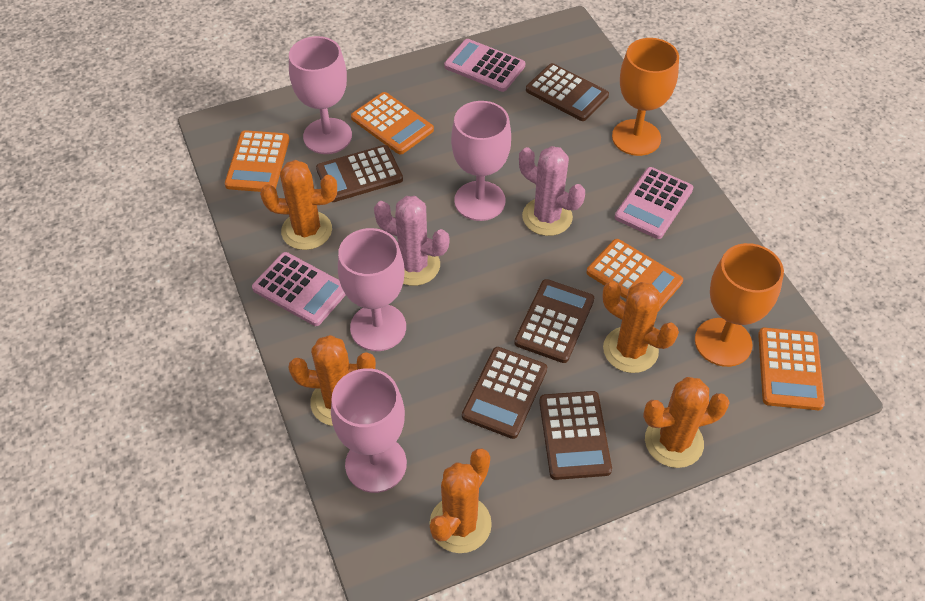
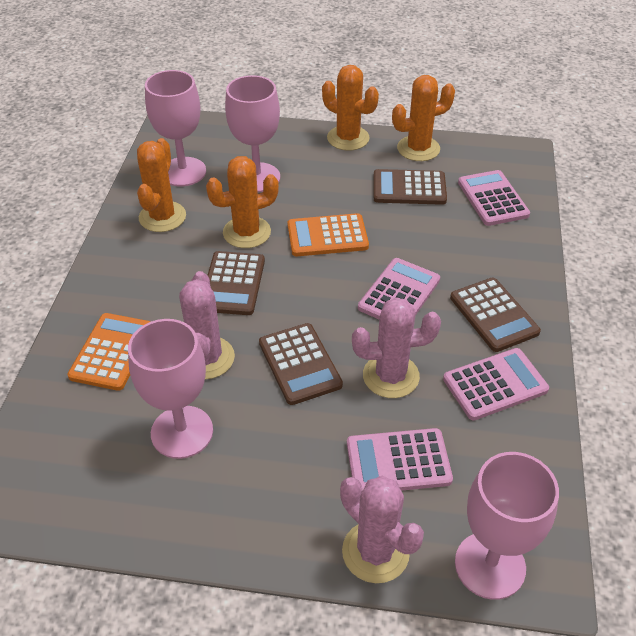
brown calculator: 5 -> 4
orange cactus: 5 -> 4
orange calculator: 4 -> 2
orange goblet: 2 -> 0
pink cactus: 2 -> 3
pink calculator: 3 -> 4

